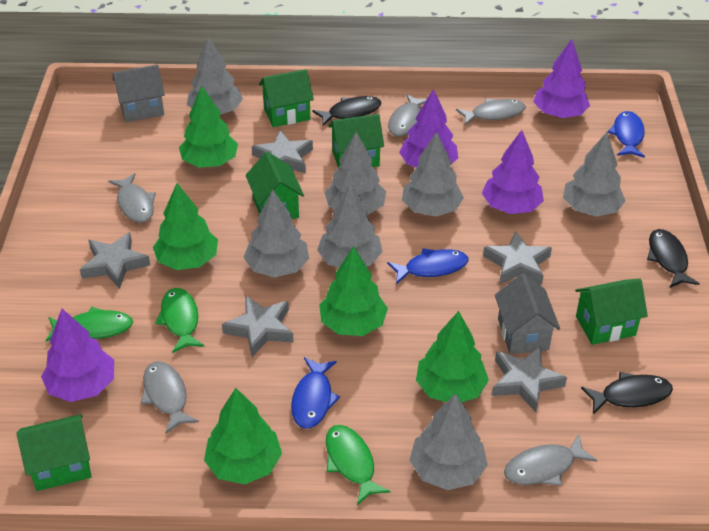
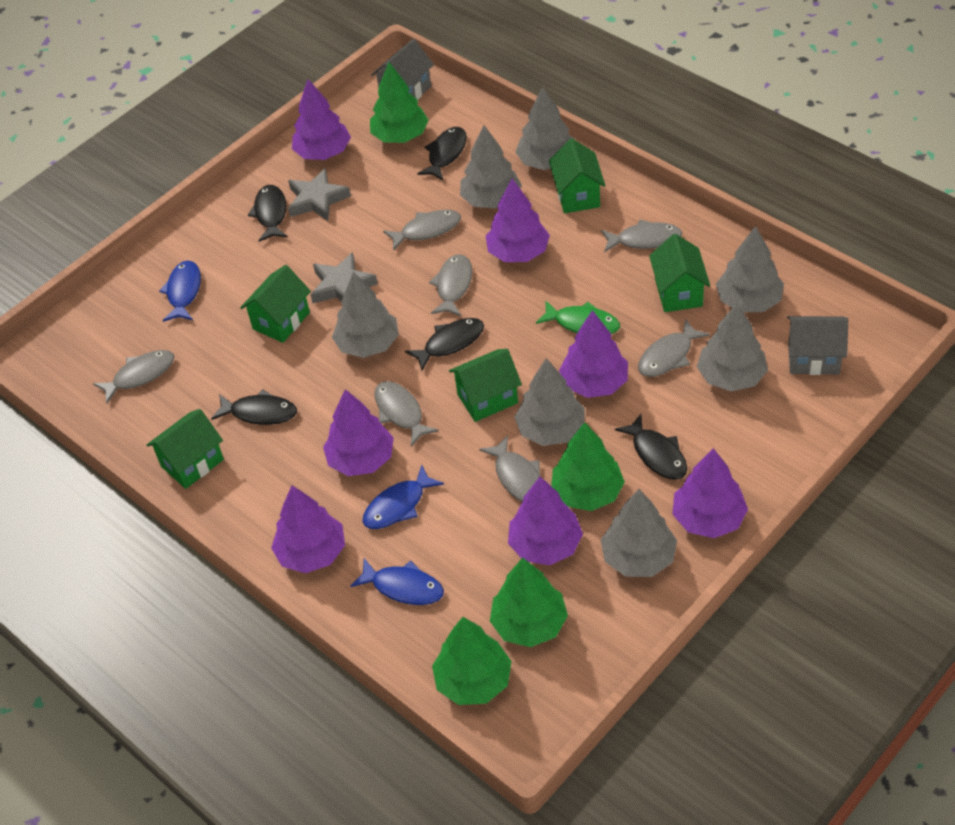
black fish: 3 -> 5
green fish: 3 -> 1
green tree: 5 -> 4
grey fish: 5 -> 7
grey star: 5 -> 2
purple tree: 4 -> 7

